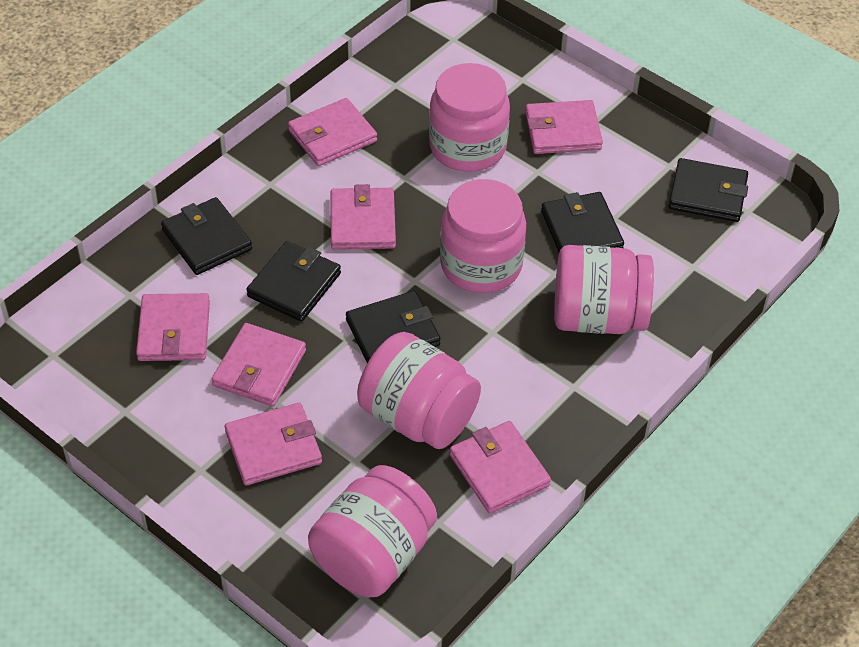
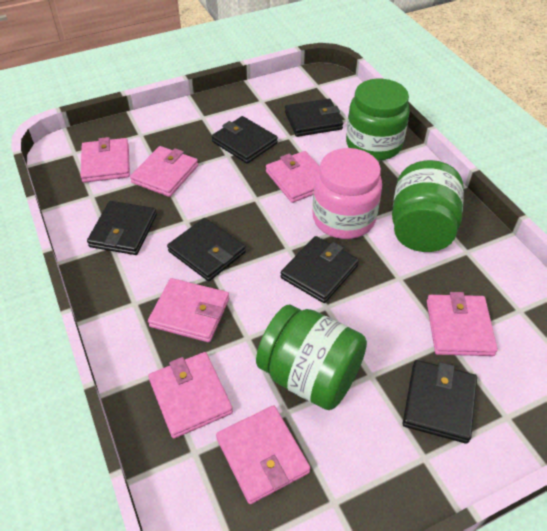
black wallet: 5 -> 6
green jar: 0 -> 3
pink jar: 5 -> 1

